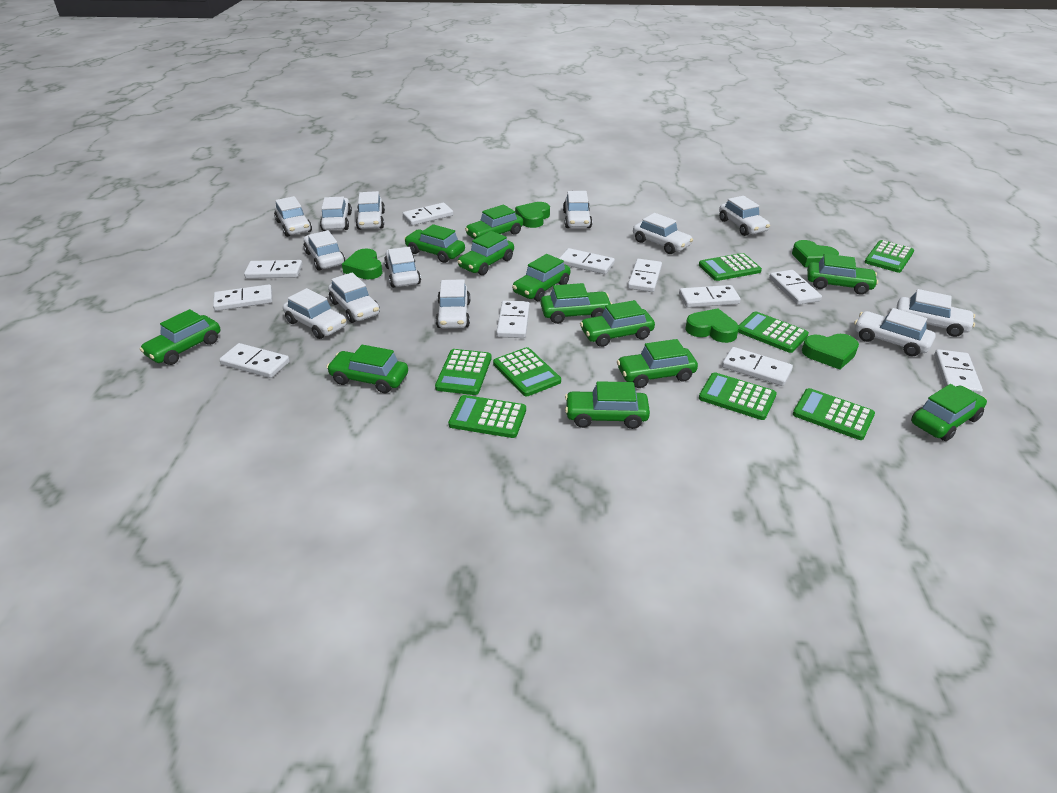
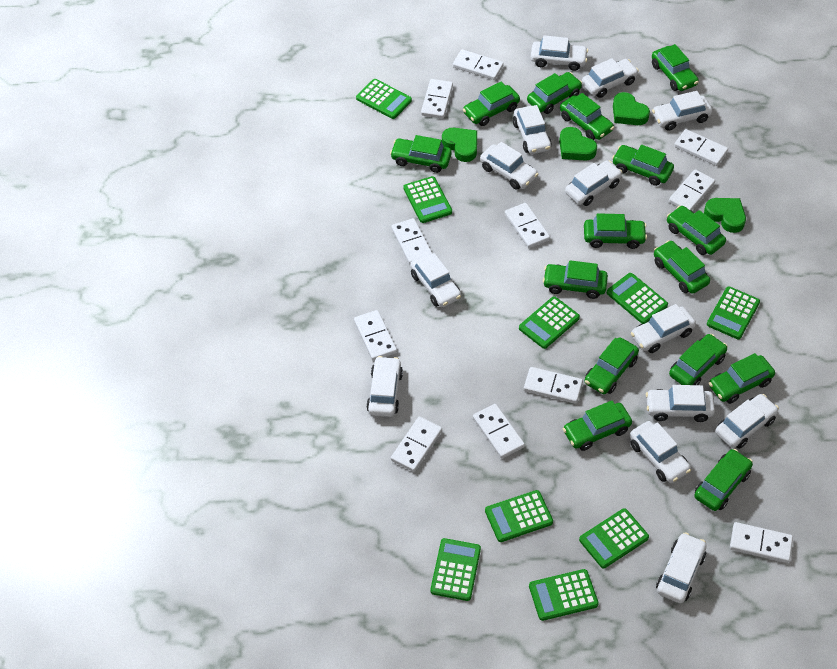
green calculator: 8 -> 9
green car: 12 -> 15
green heart: 5 -> 4

